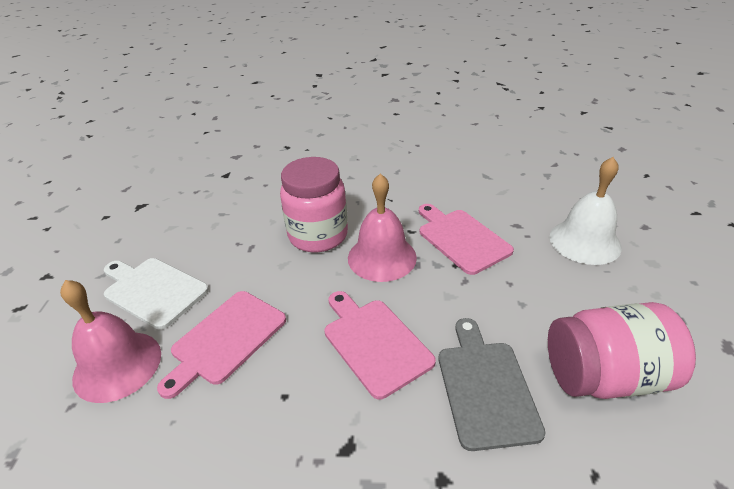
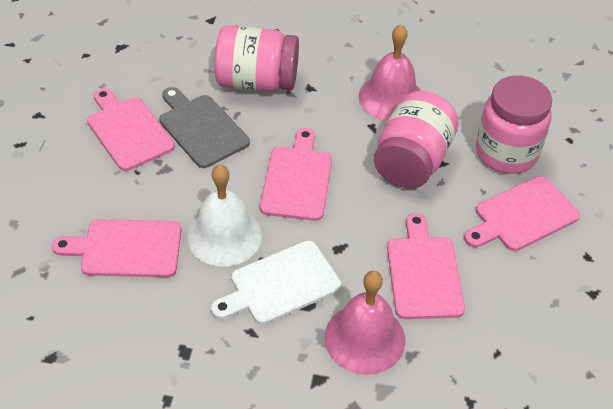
pink cutting board: 3 -> 5
pink jar: 2 -> 3

